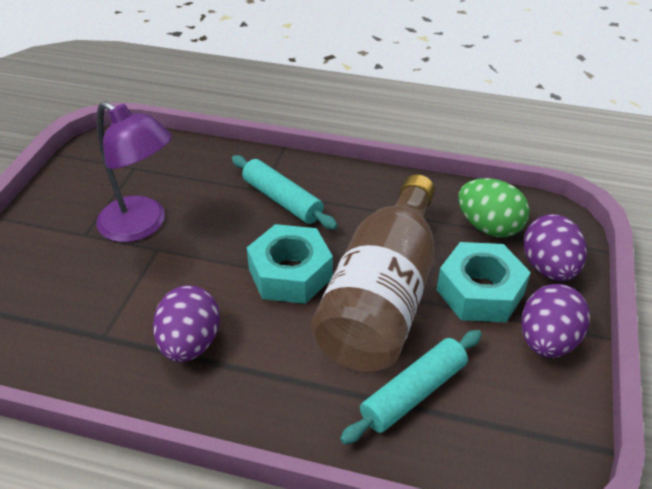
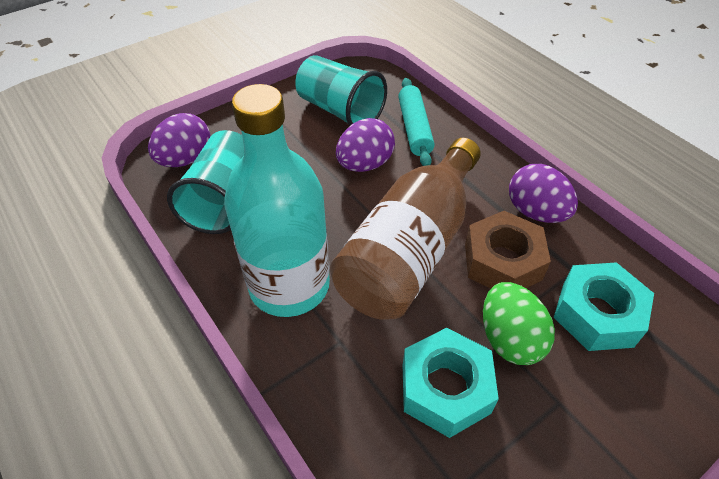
brown nut: 0 -> 1
purple lamp: 1 -> 0
turquoise bottle: 0 -> 1
turquoise cup: 0 -> 2
turquoise rolling pin: 2 -> 1

